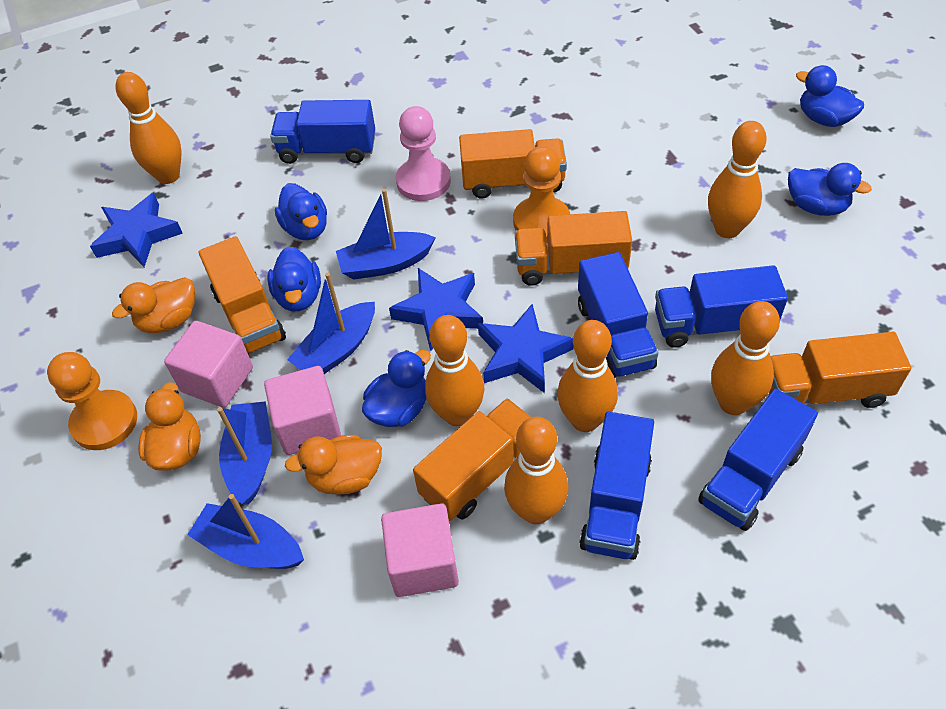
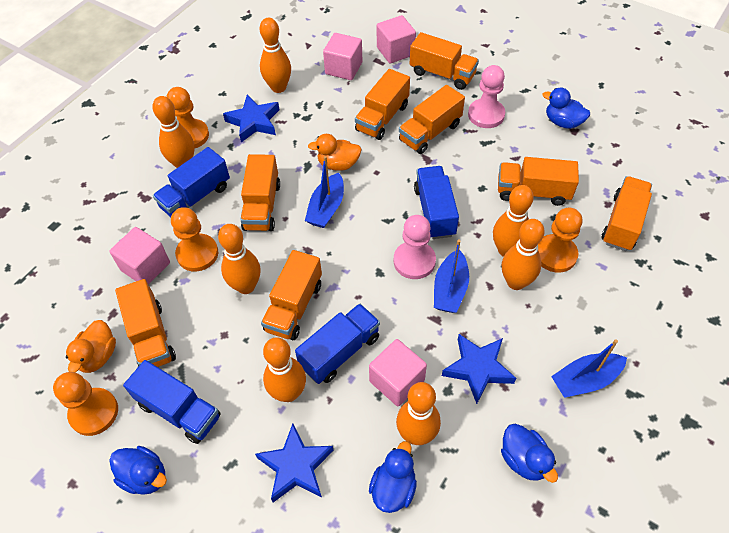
blue boat: 4 -> 3
blue duck: 5 -> 4
blue truck: 5 -> 4
orange bowling pin: 6 -> 7
orange duck: 3 -> 2
orange pawn: 2 -> 4
orange truck: 5 -> 8
pink cube: 3 -> 4
pink pawn: 1 -> 2

